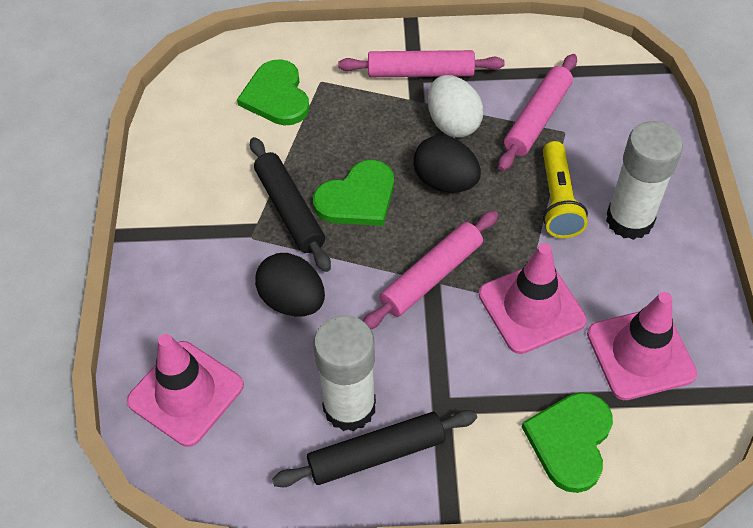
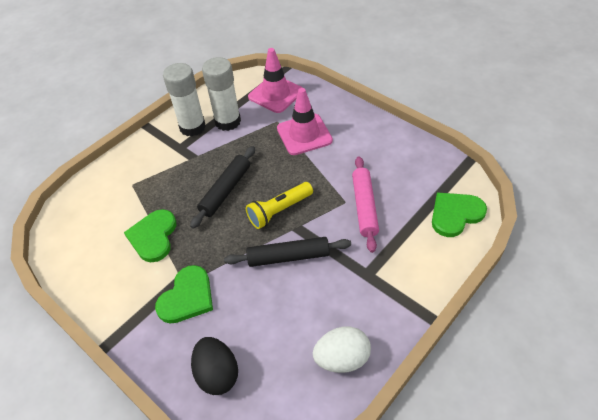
black egg: 2 -> 1
pink rolling pin: 3 -> 1
pink traffic cone: 3 -> 2

